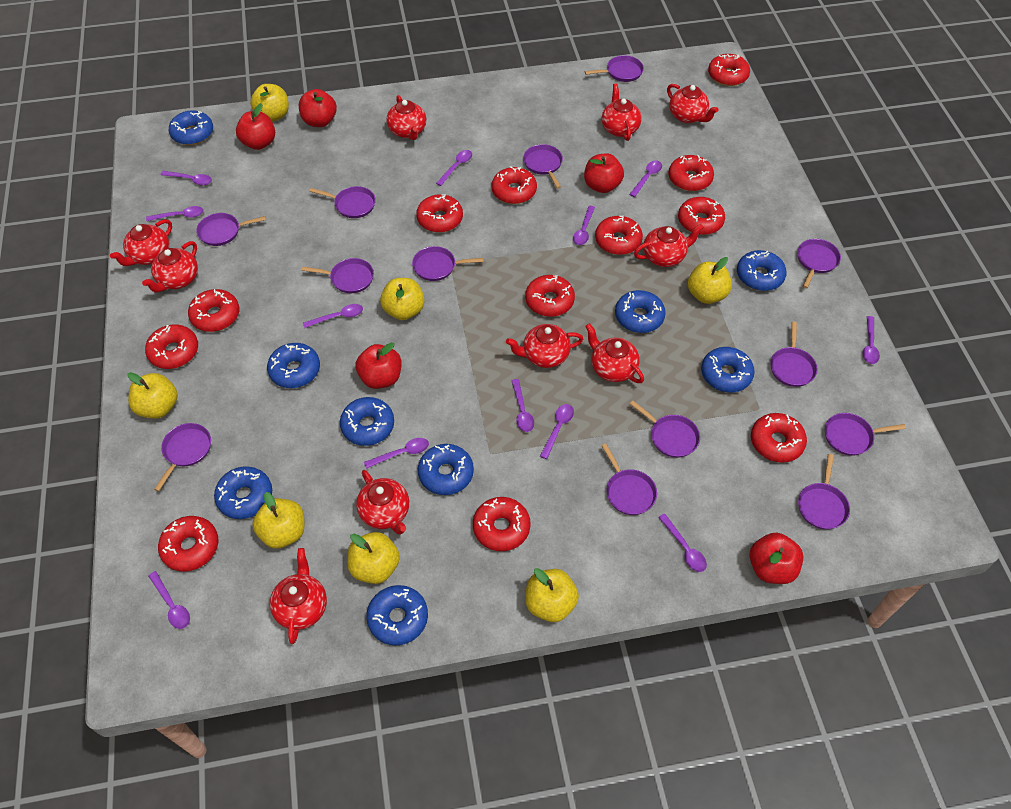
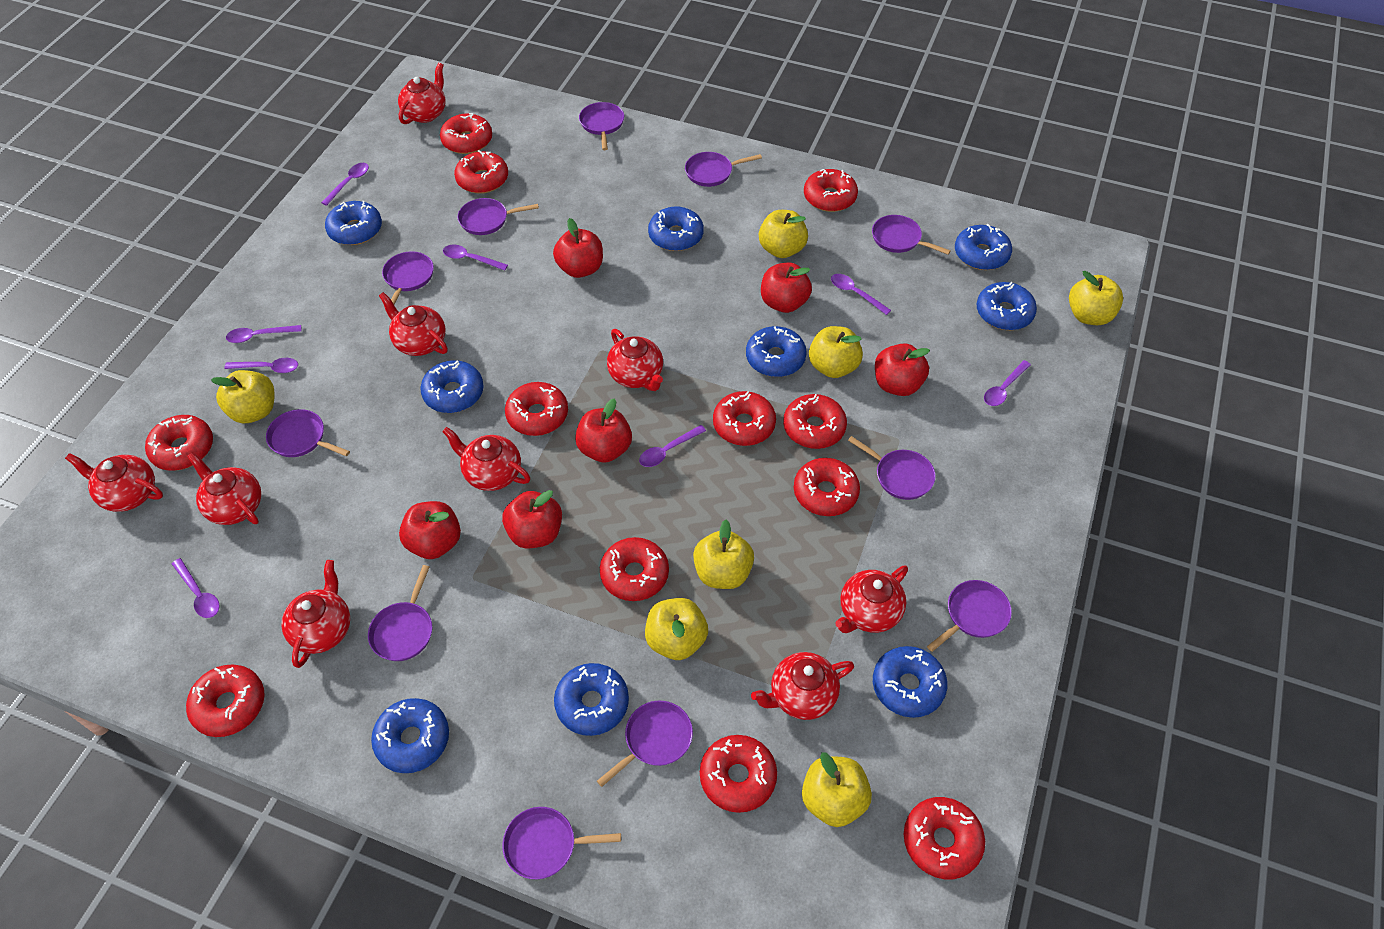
purple pan: 13 -> 11
purple spoon: 12 -> 8
red apple: 5 -> 6
red teapot: 10 -> 9

